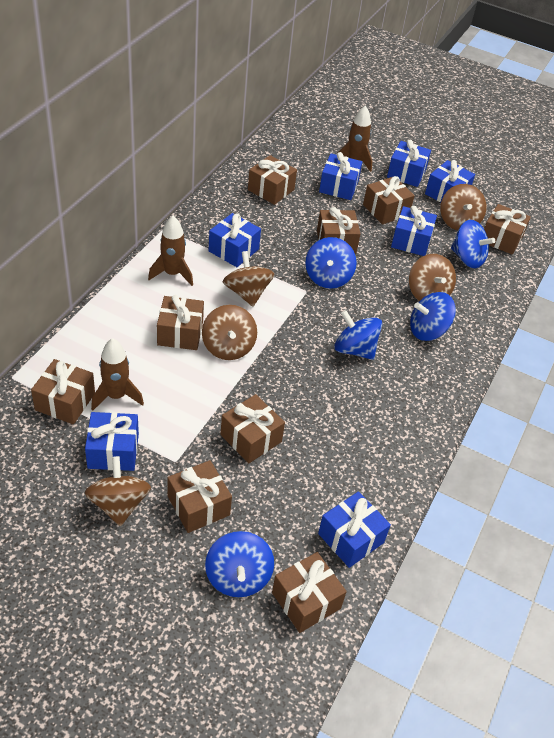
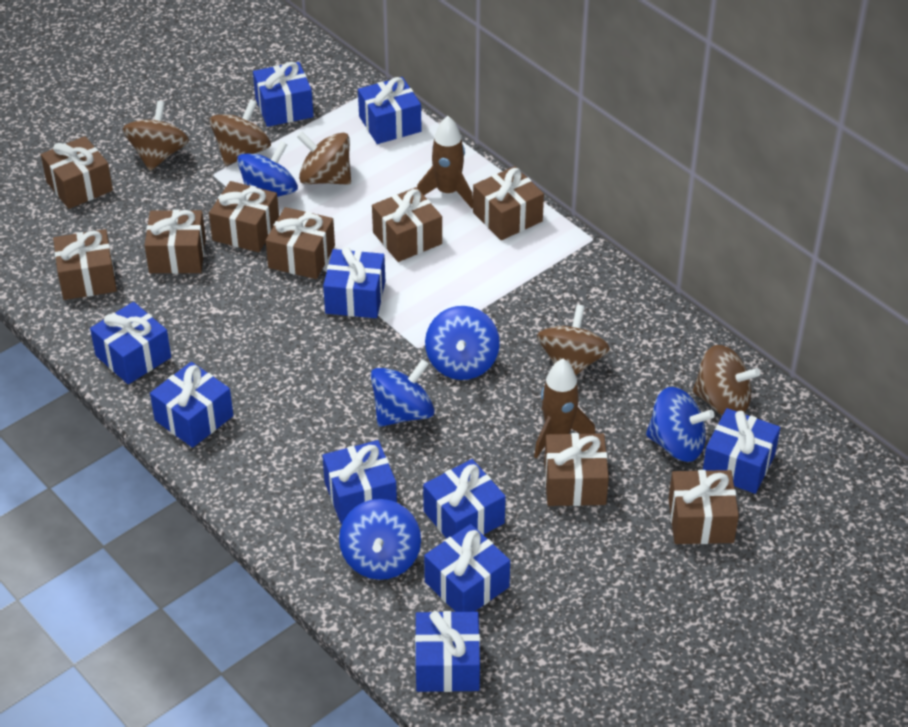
blue gift: 7 -> 10
brown rocket: 3 -> 2

